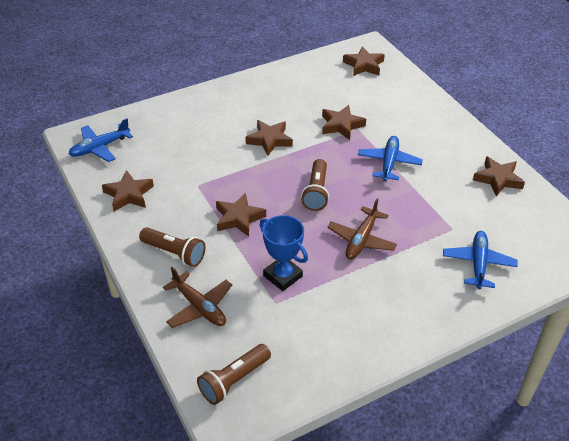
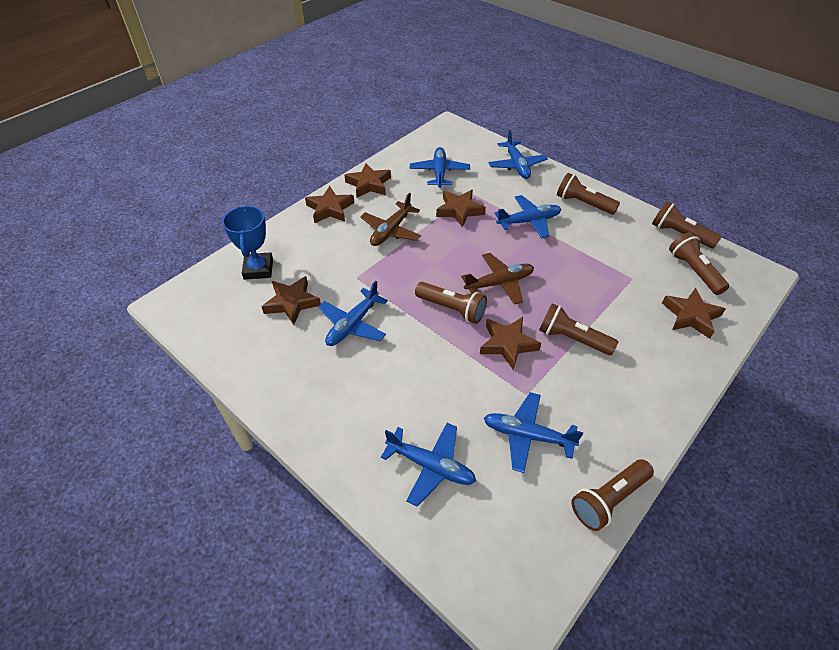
blue plane: 3 -> 6
brown flashlight: 3 -> 6

